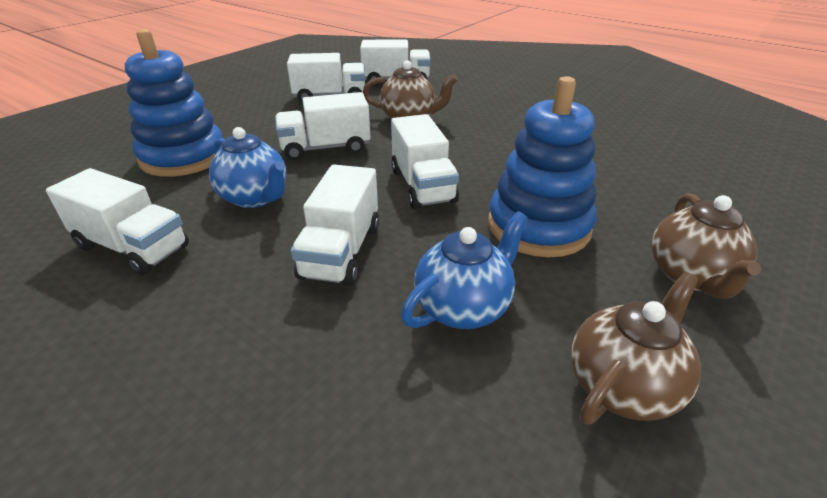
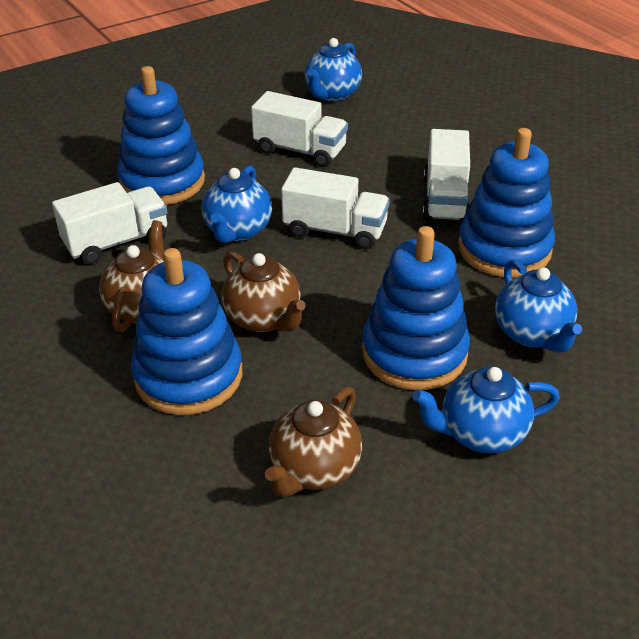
blue stacking toy: 2 -> 4
blue teapot: 2 -> 4
white truck: 6 -> 4

